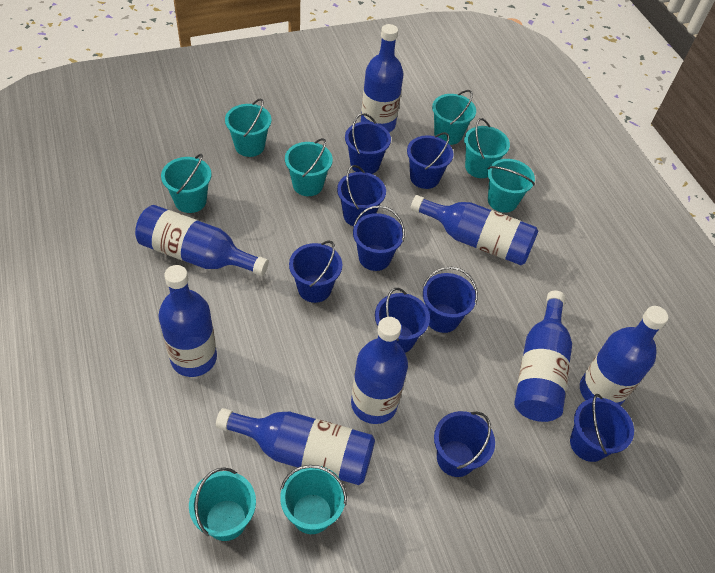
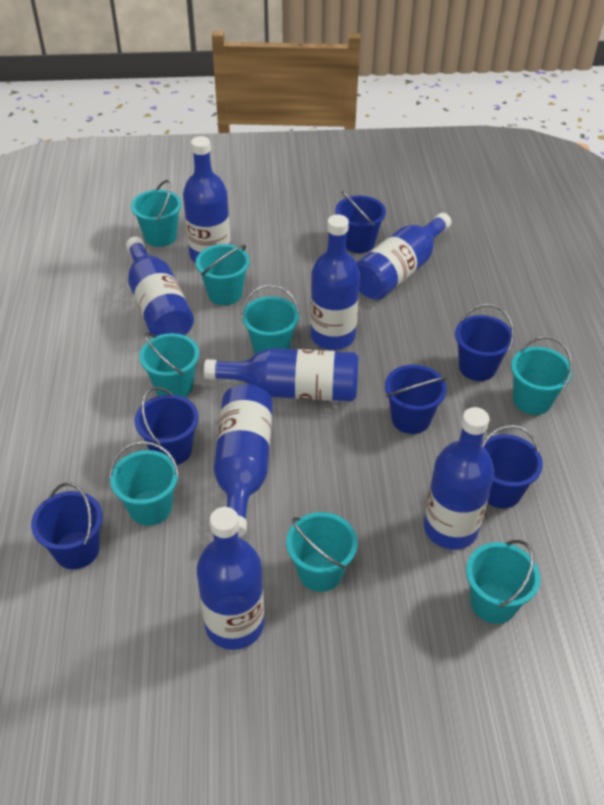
blue bucket: 9 -> 6

